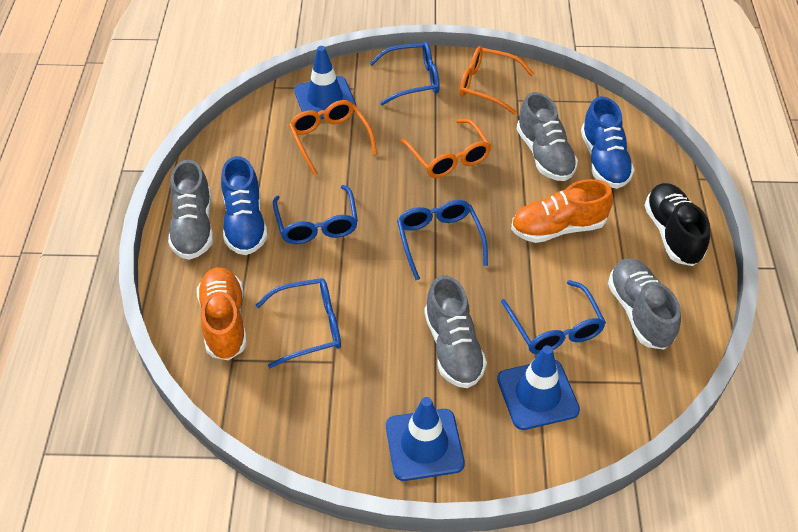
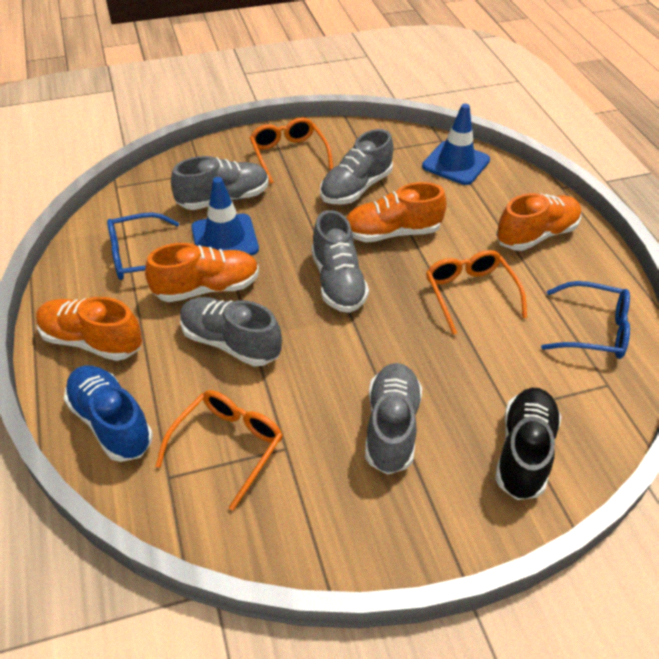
blue glasses: 5 -> 2
blue shoe: 2 -> 1
blue traffic cone: 3 -> 2
grey shoe: 4 -> 5
orange shoe: 2 -> 4

